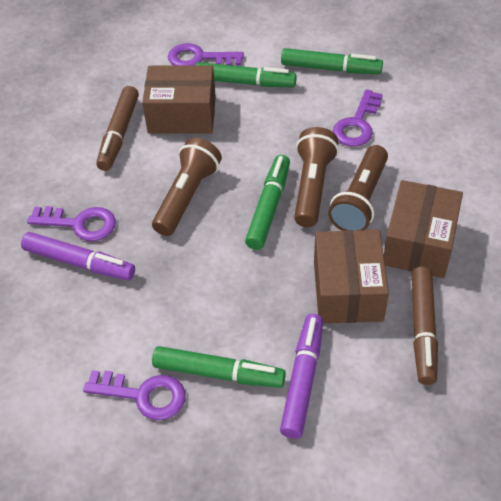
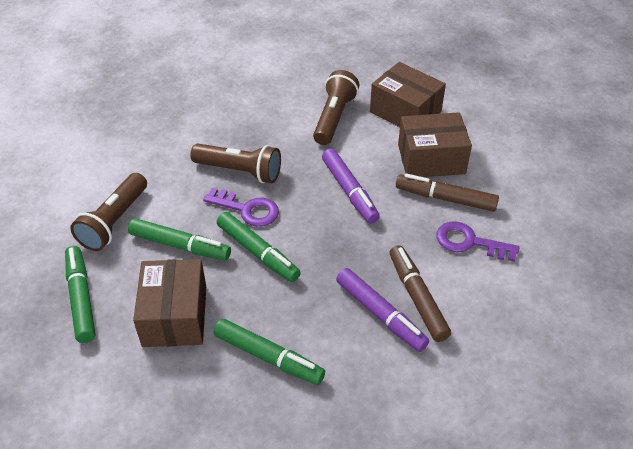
purple key: 4 -> 2

